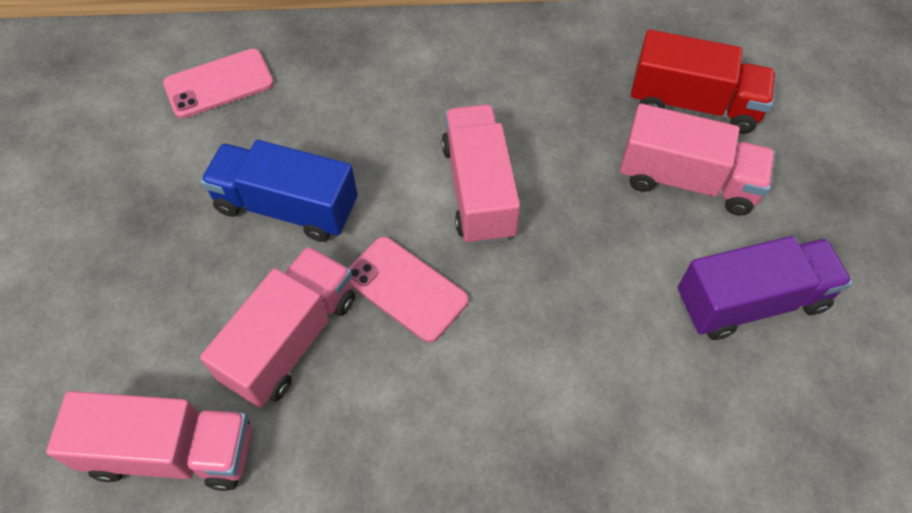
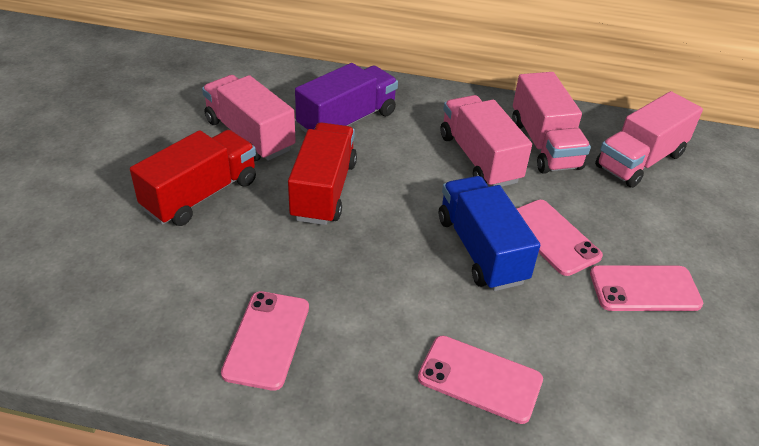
pink phone: 2 -> 4
red truck: 1 -> 2

